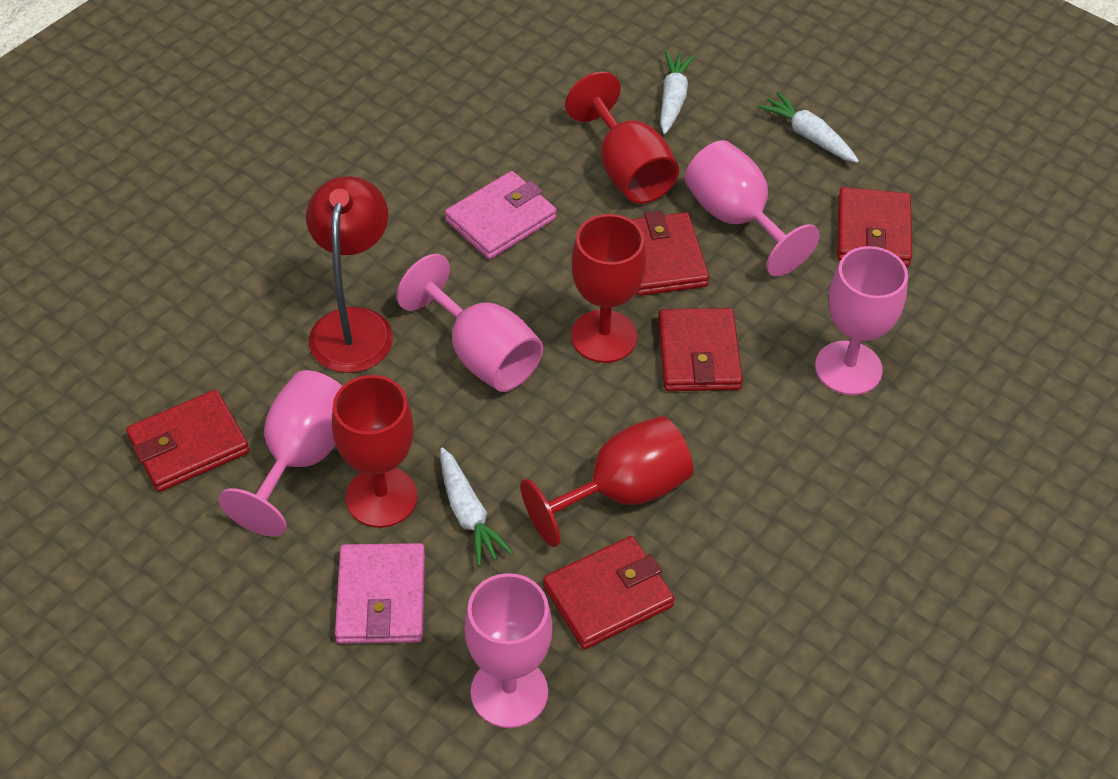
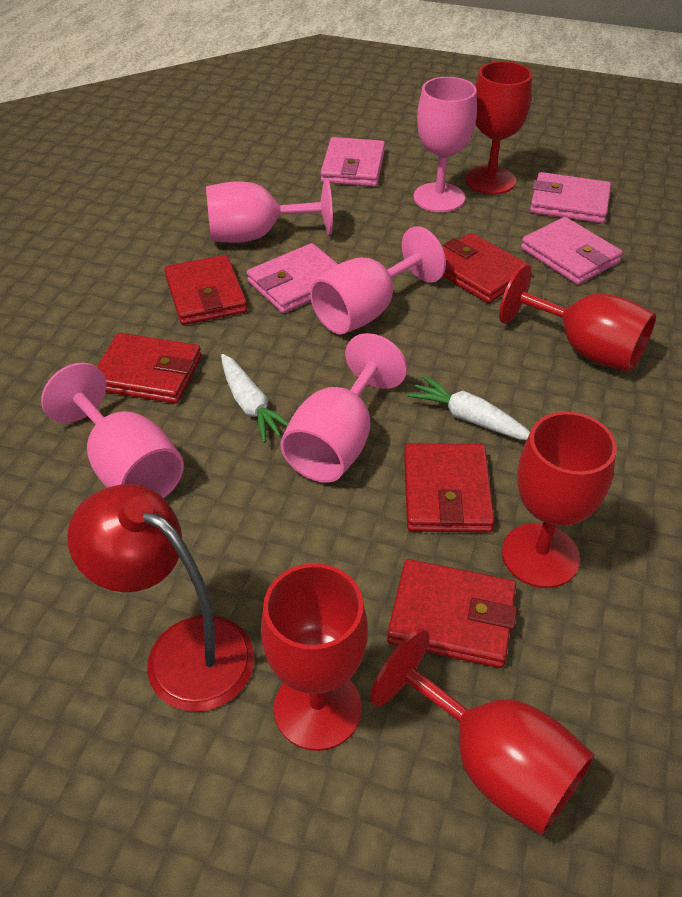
pink wallet: 2 -> 4
red goblet: 4 -> 5
white carrot: 3 -> 2

